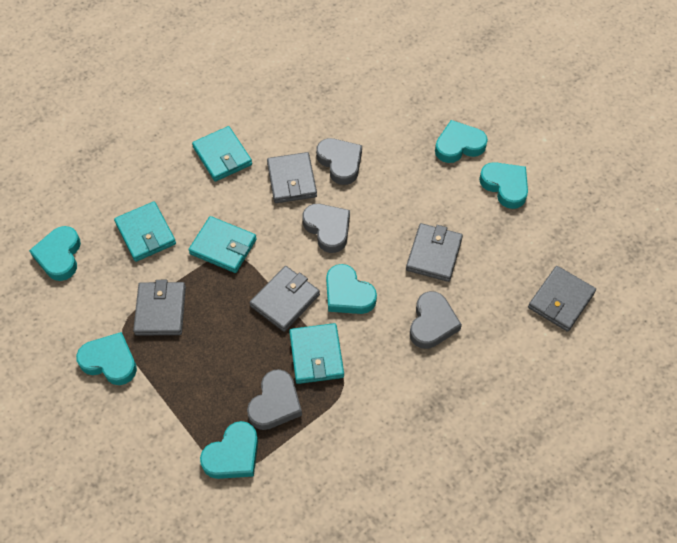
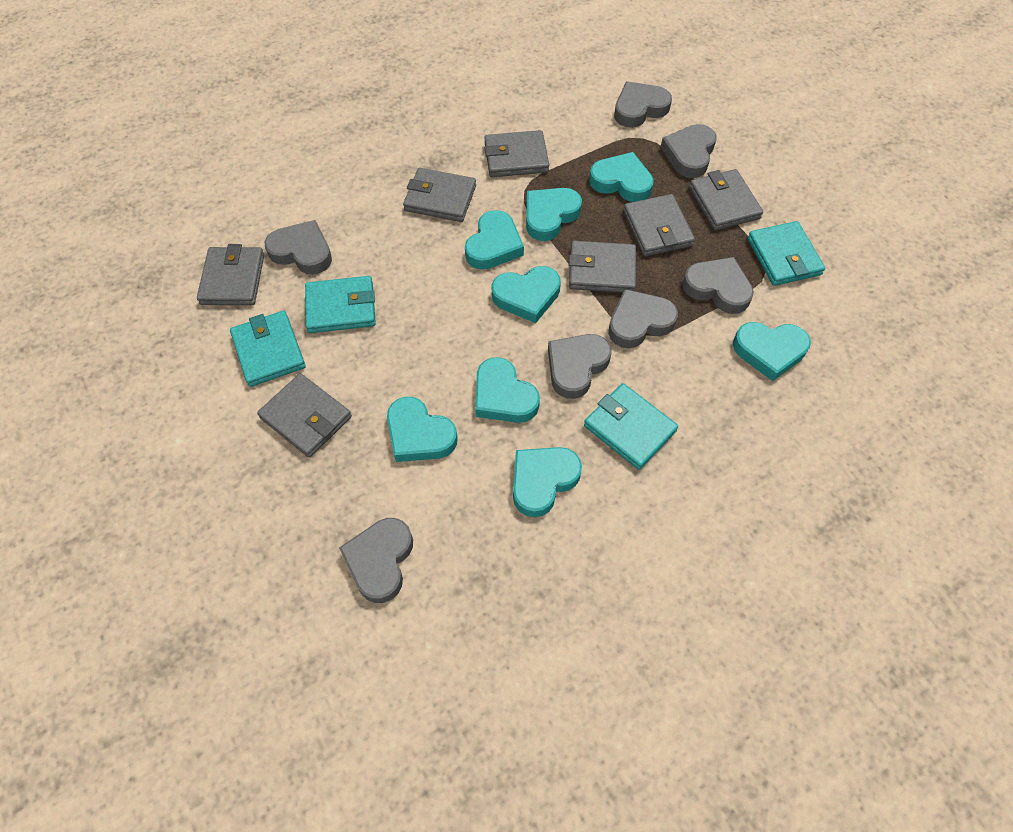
grey heart: 4 -> 7
grey wallet: 5 -> 7
turquoise heart: 6 -> 8

